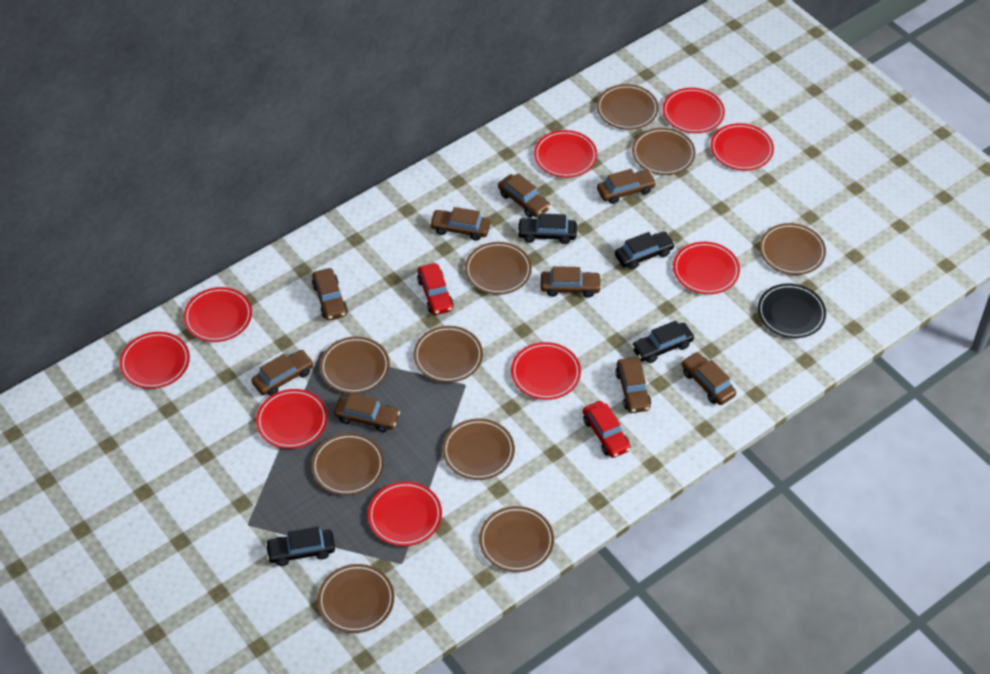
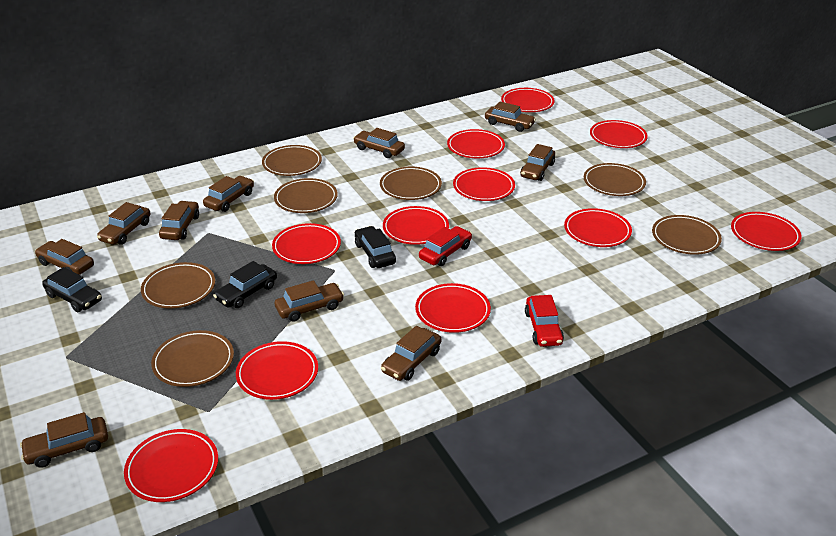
black car: 4 -> 3
black plate: 1 -> 0
brown car: 9 -> 10
brown plate: 10 -> 7
red plate: 9 -> 11

